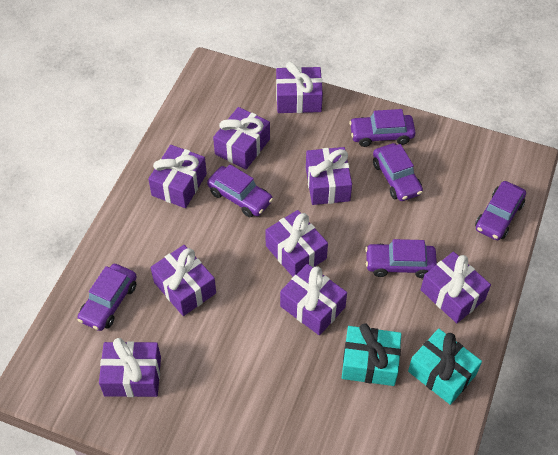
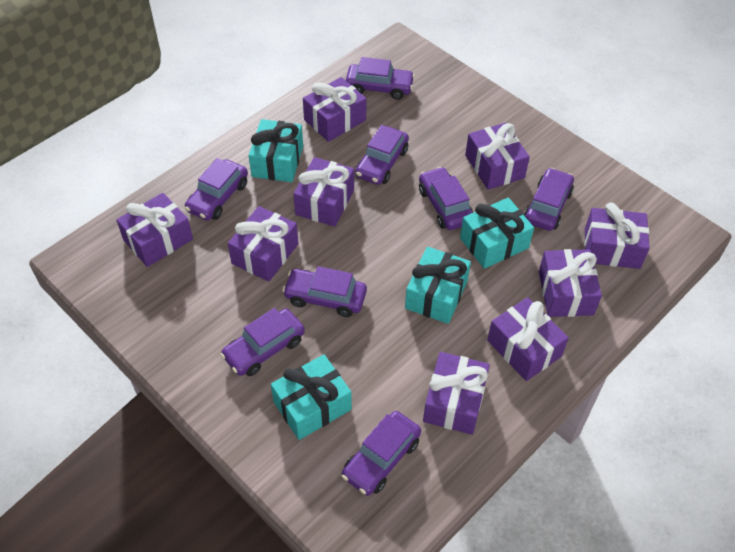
purple car: 6 -> 8
turquoise gift: 2 -> 4

